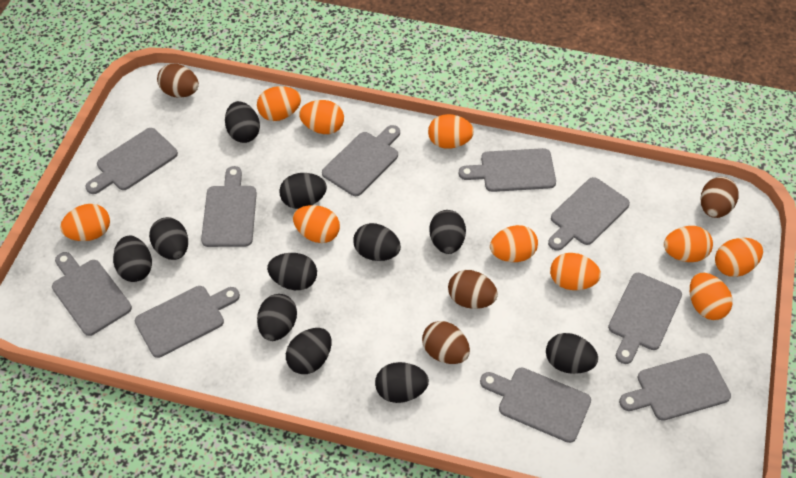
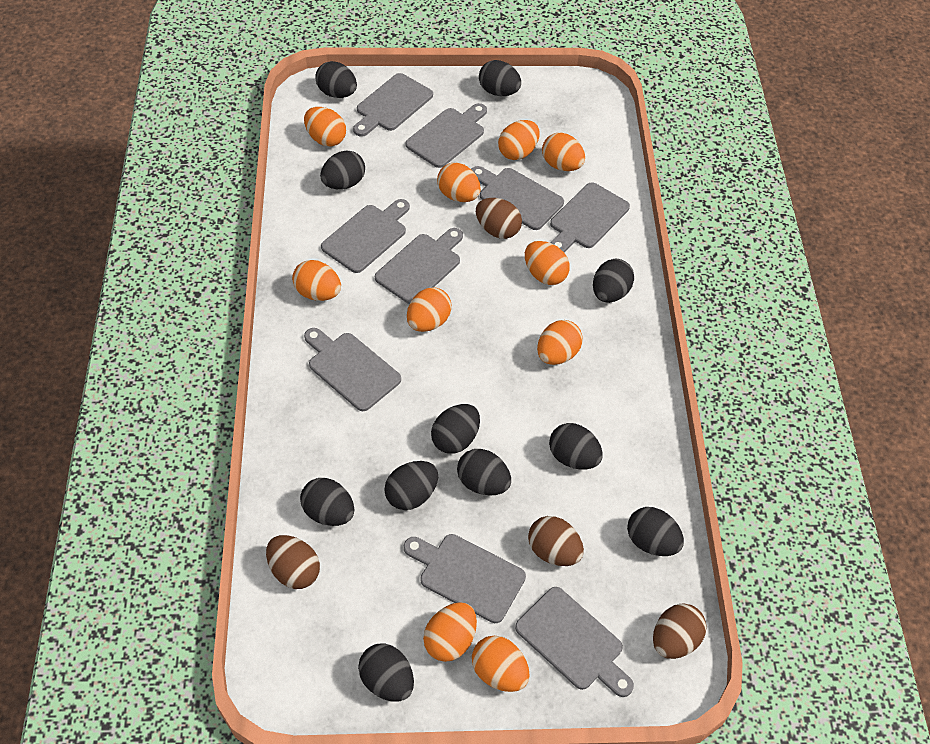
grey cutting board: 10 -> 9

